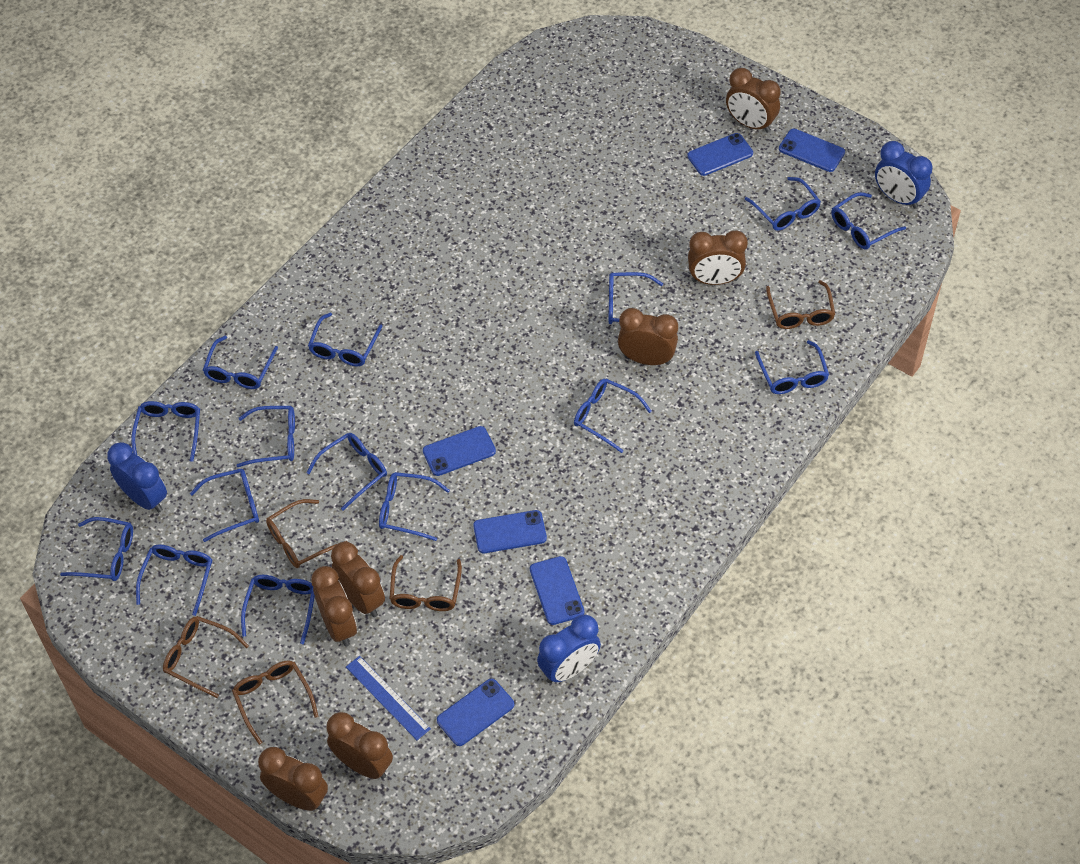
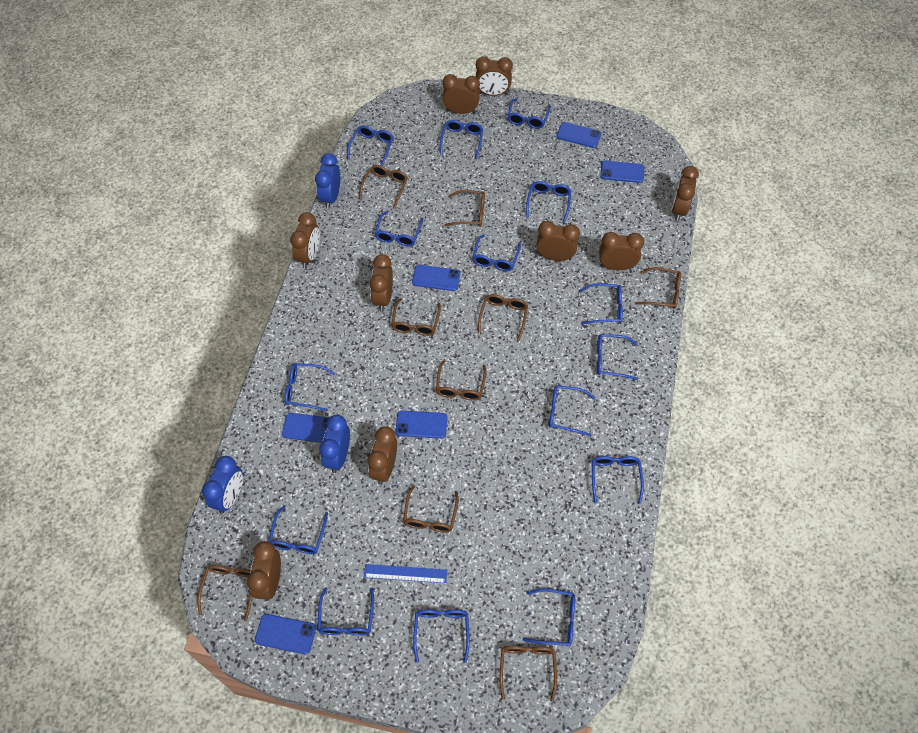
brown clock: 7 -> 9
brown glasses: 5 -> 9

